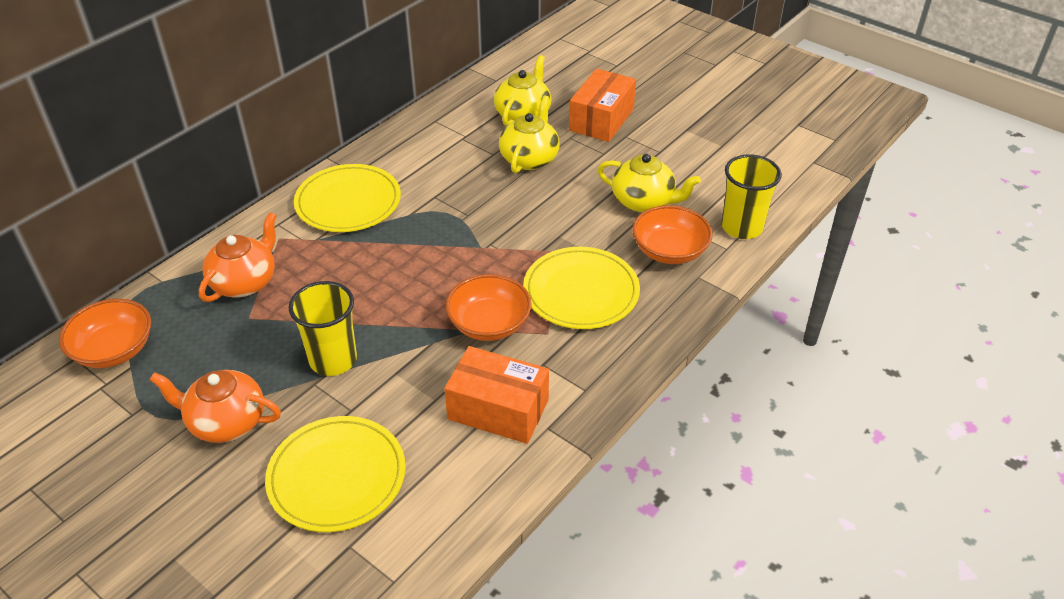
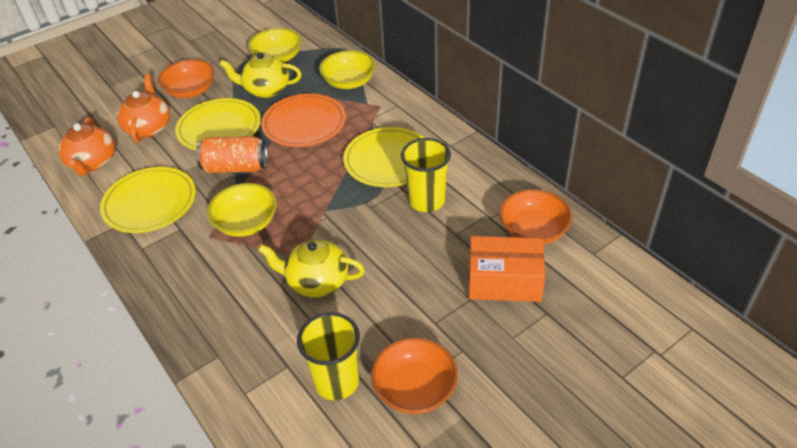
orange box: 2 -> 1
orange can: 0 -> 1
orange plate: 0 -> 1
yellow bowl: 0 -> 3
yellow teapot: 3 -> 2

